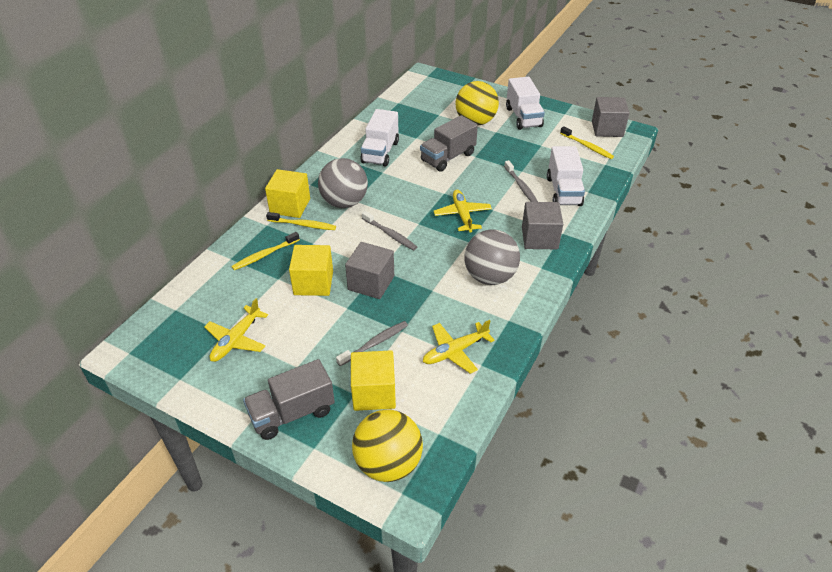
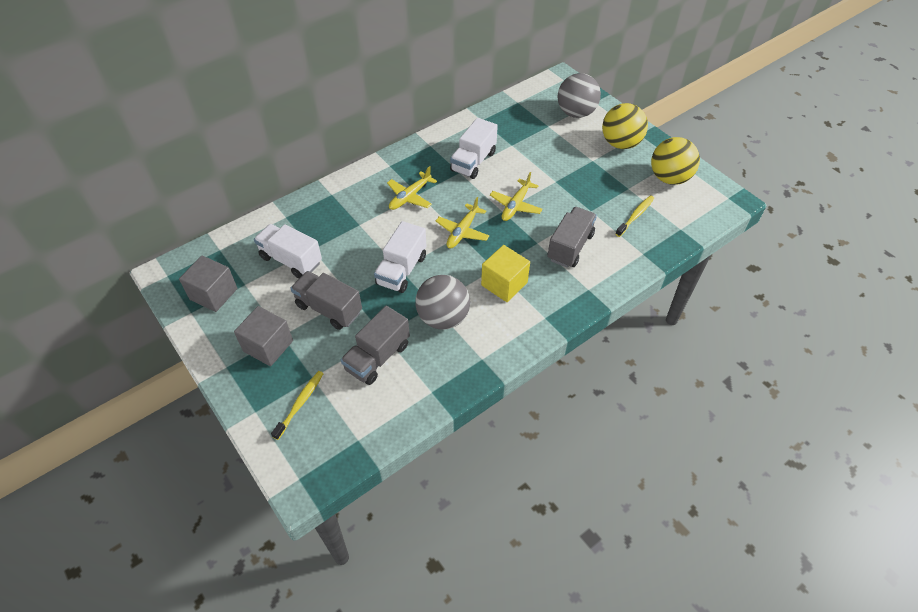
grey cube: 3 -> 2
grey toothbrush: 3 -> 0
grey truck: 2 -> 3
yellow cube: 3 -> 1
yellow toothbrush: 3 -> 2

